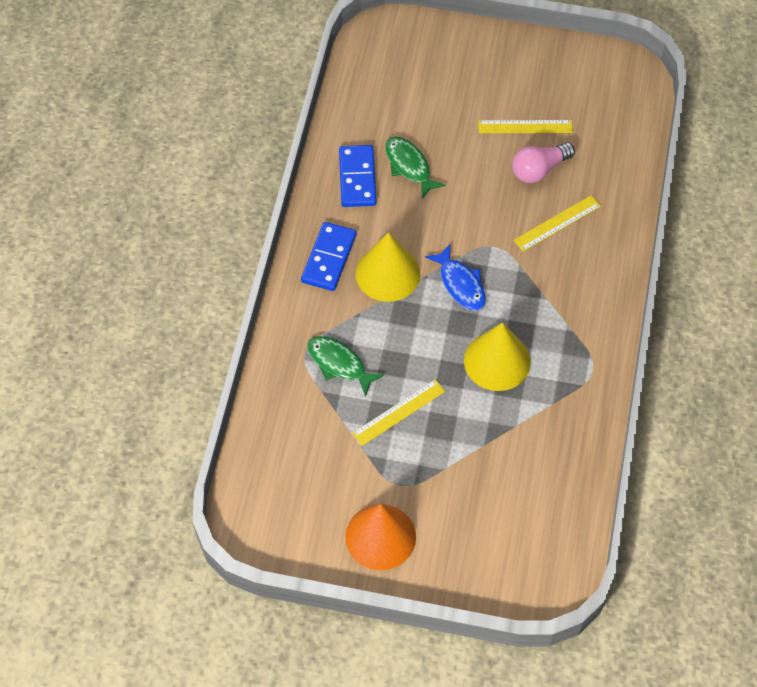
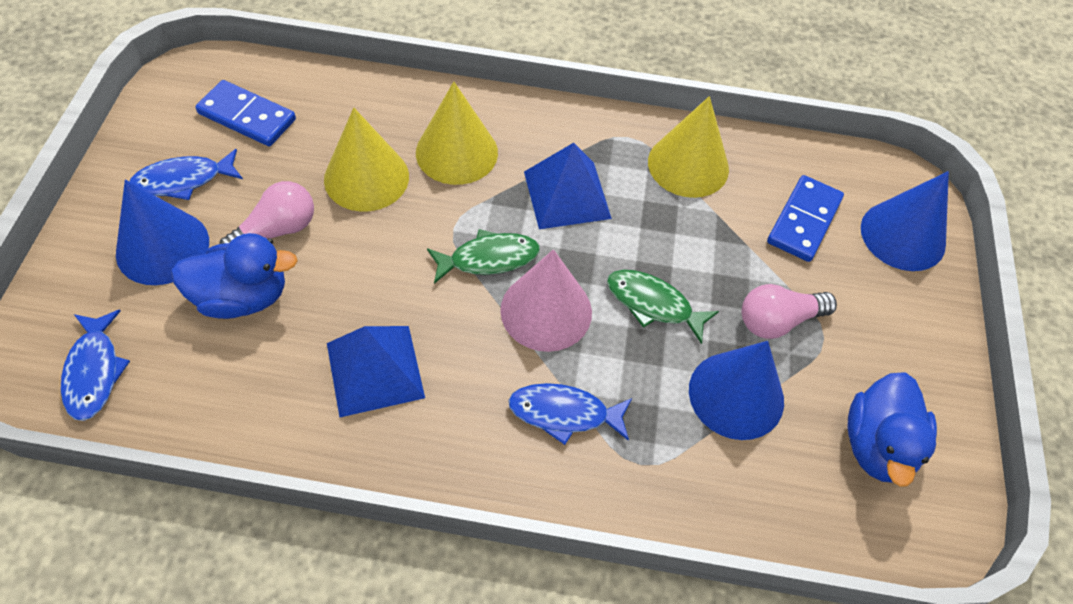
blue cone: 0 -> 3
blue duck: 0 -> 2
blue fish: 1 -> 3
blue pyramid: 0 -> 2
orange cone: 1 -> 0
pink cone: 0 -> 1
pink light bulb: 1 -> 2
yellow cone: 2 -> 3
yellow ruler: 3 -> 0

